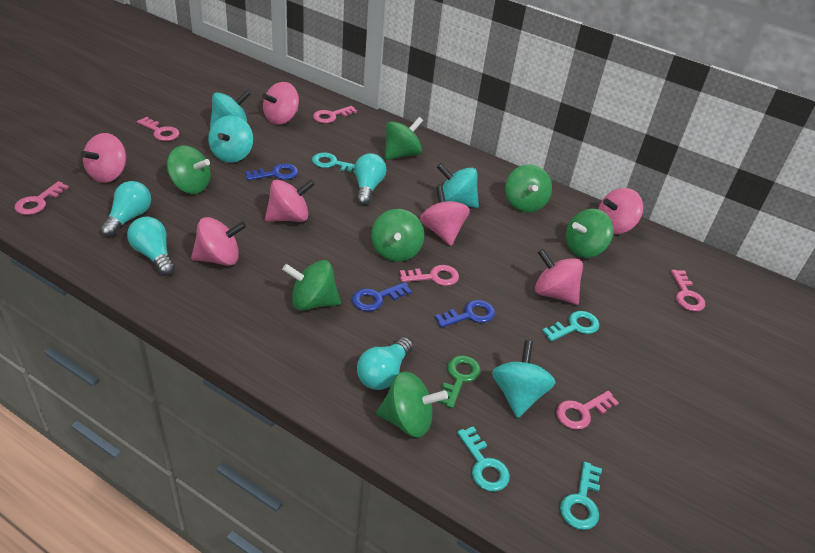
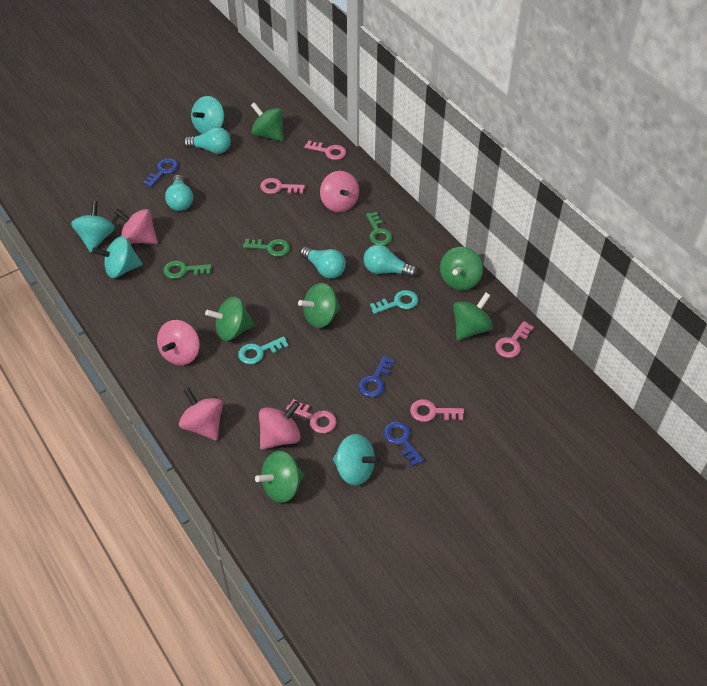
green key: 1 -> 3
green spinning top: 7 -> 6
pink key: 6 -> 5
pink spinning top: 7 -> 5
turquoise key: 4 -> 2

